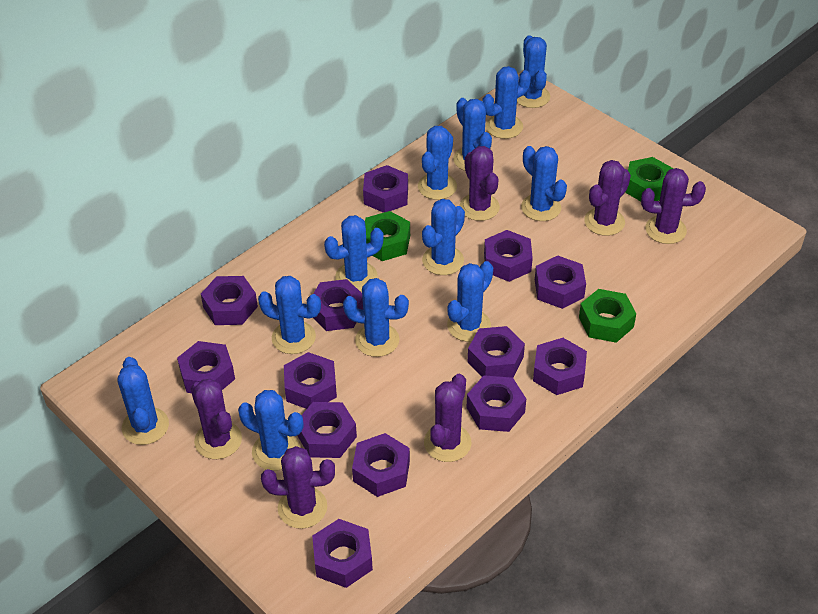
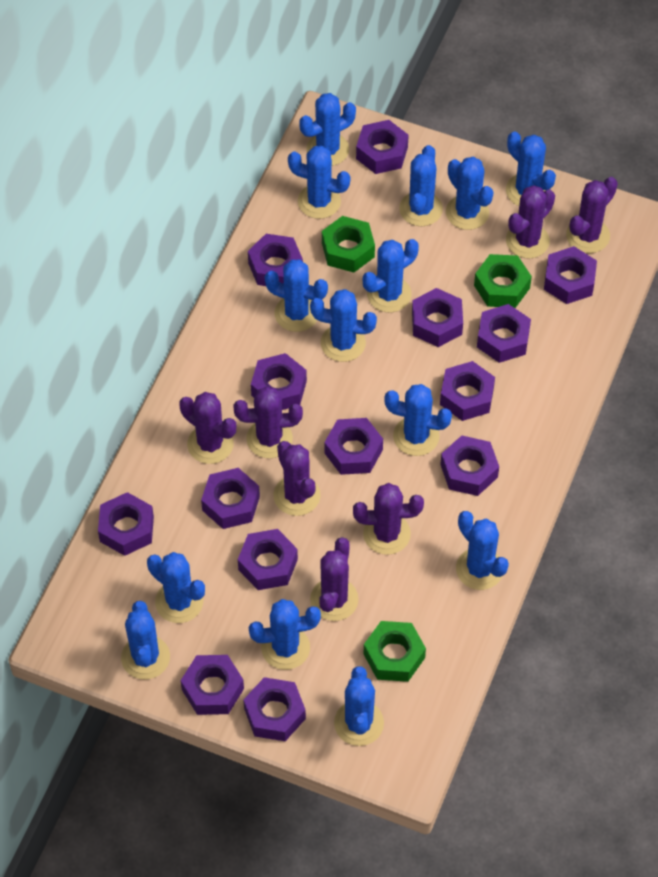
blue cactus: 12 -> 14
purple cactus: 6 -> 7
purple nut: 13 -> 14

